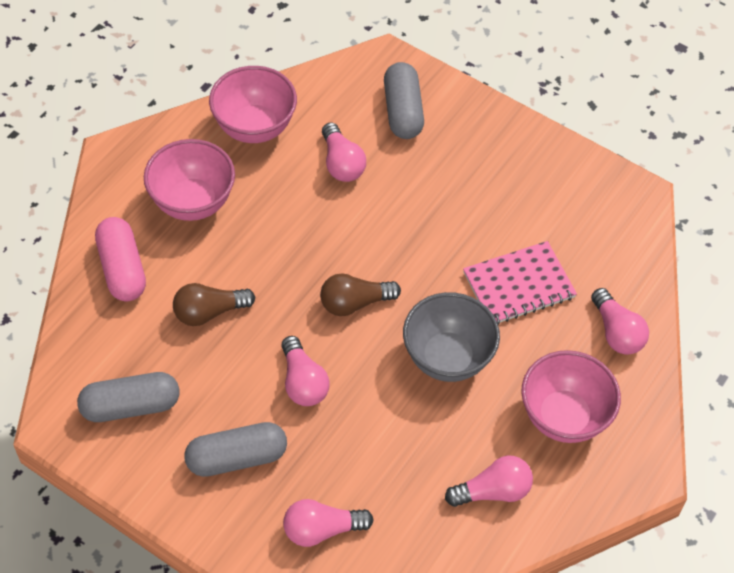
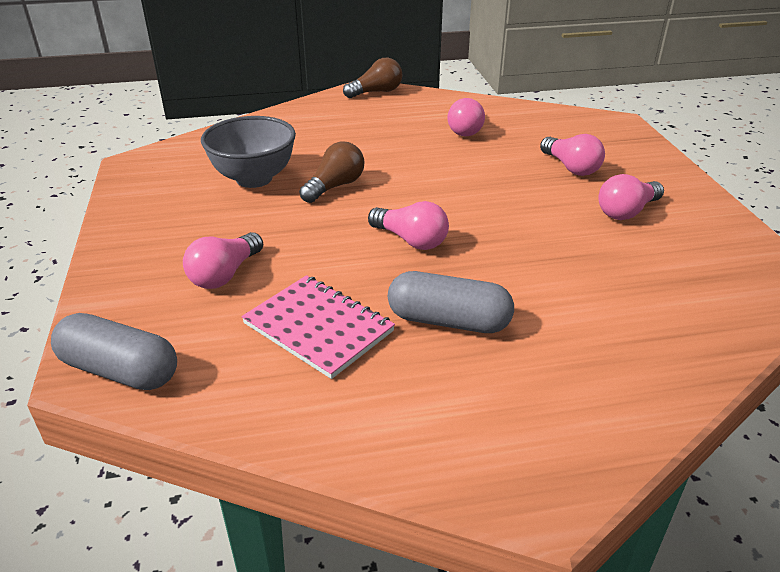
grey capsule: 3 -> 2
pink bowl: 3 -> 0
pink capsule: 1 -> 0

